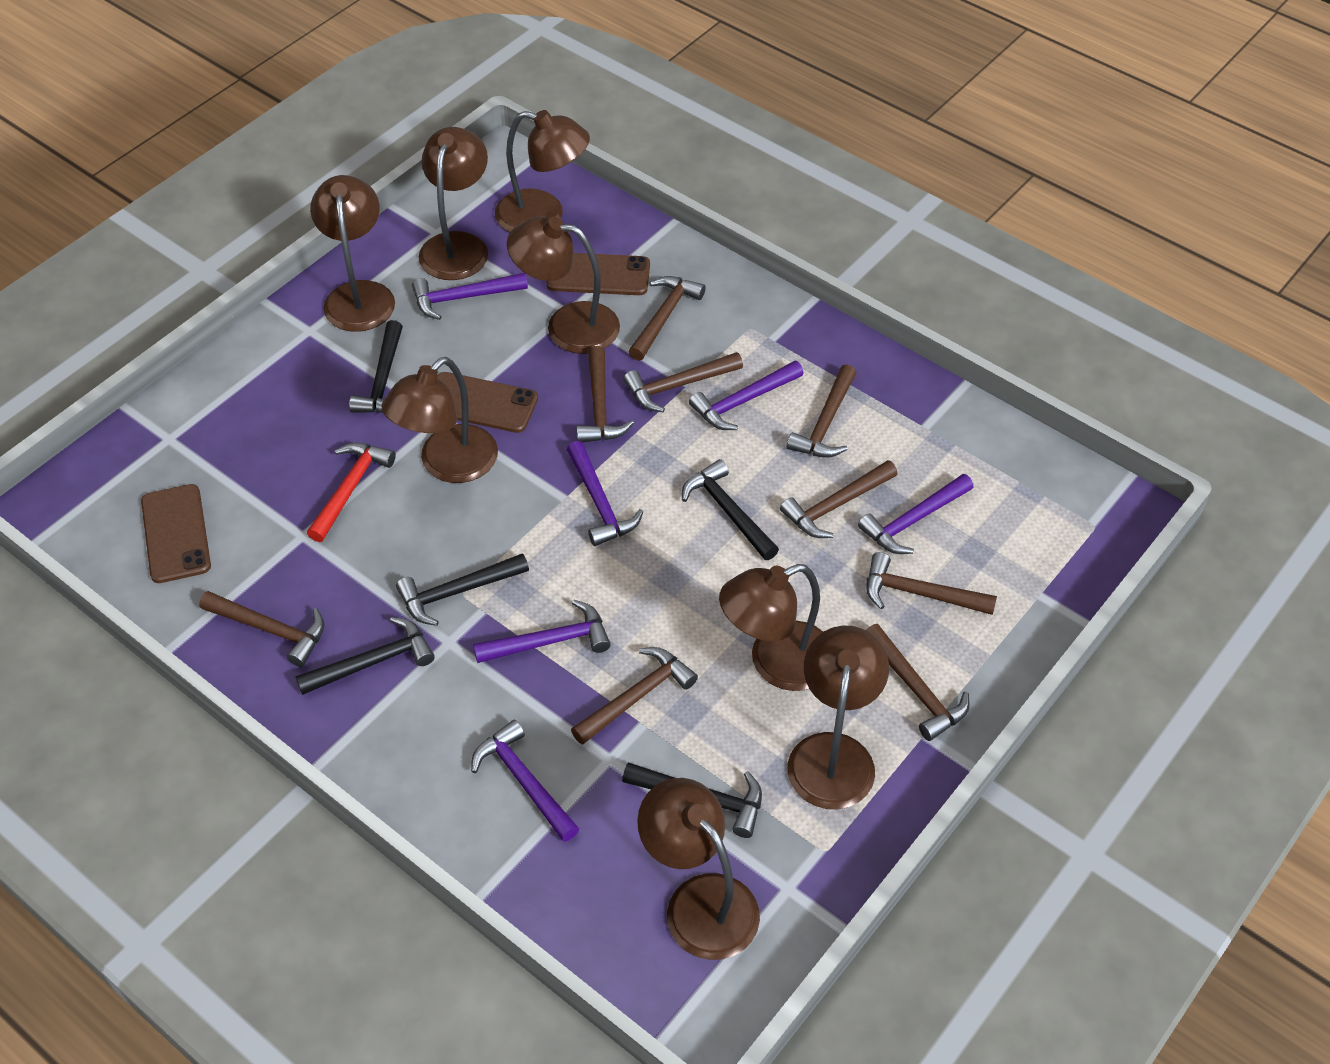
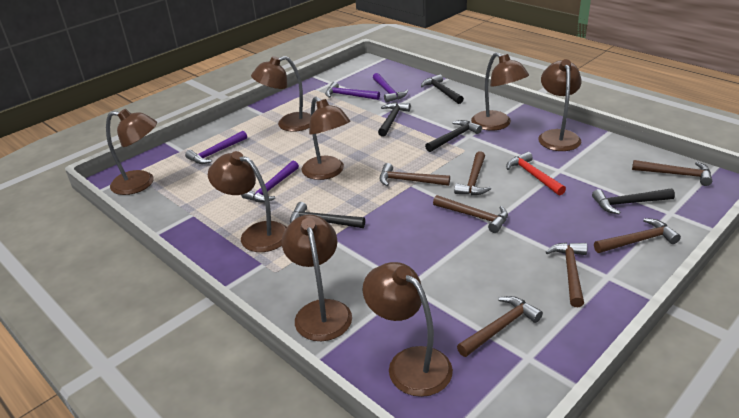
brown hammer: 9 -> 7
brown phone: 3 -> 0
purple hammer: 6 -> 4

